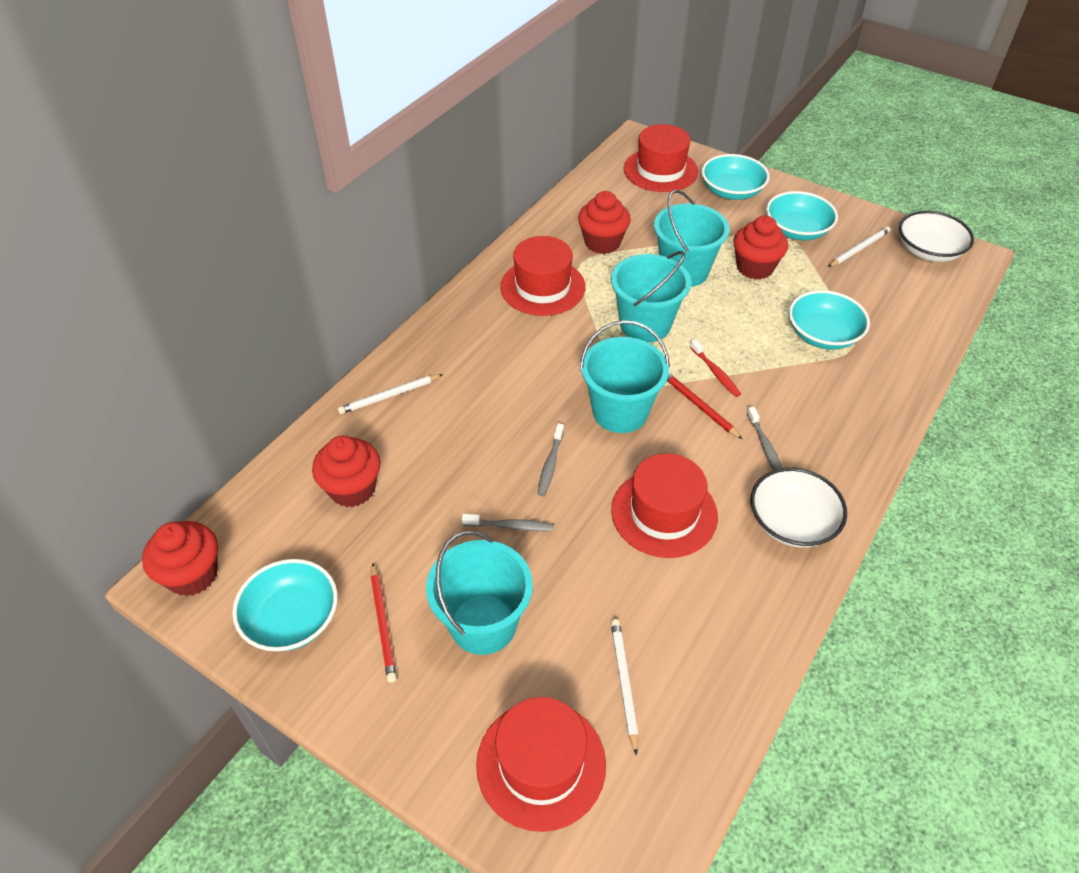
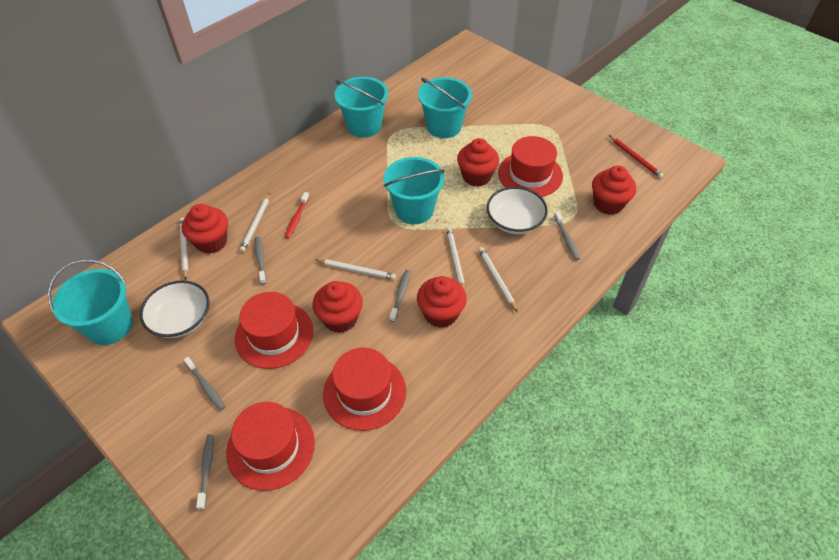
grey toothbrush: 3 -> 5
red cupcake: 4 -> 5
red pencil: 2 -> 1
turquoise bowl: 4 -> 0
white pencil: 3 -> 5

